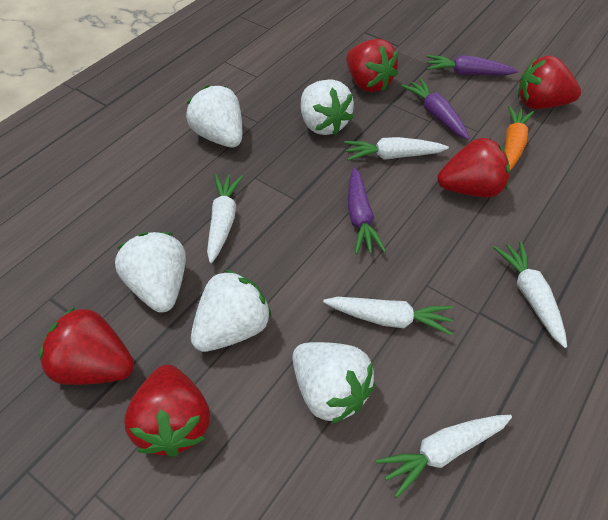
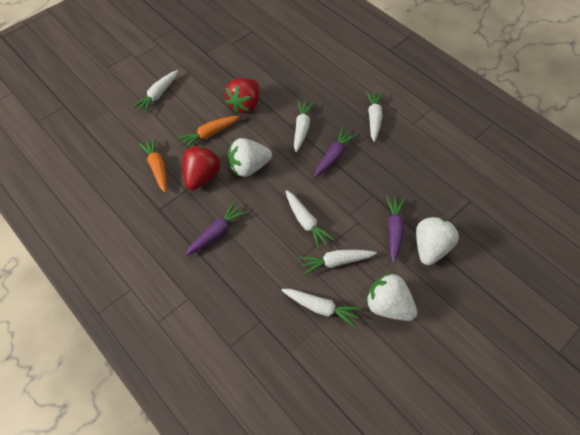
orange carrot: 1 -> 2
red strawberry: 5 -> 2
white carrot: 5 -> 6
white strawberry: 5 -> 3

